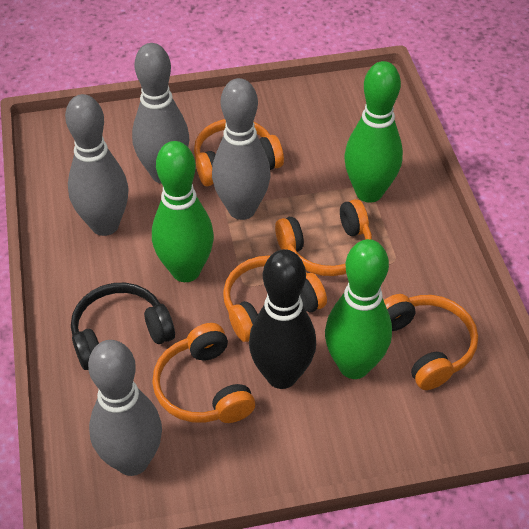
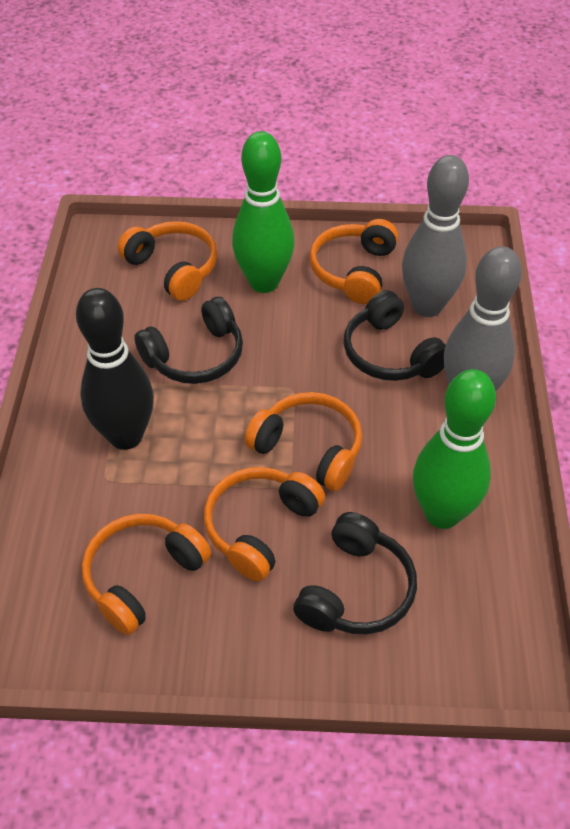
black headphones: 1 -> 3
green bowling pin: 3 -> 2
grey bowling pin: 4 -> 2

